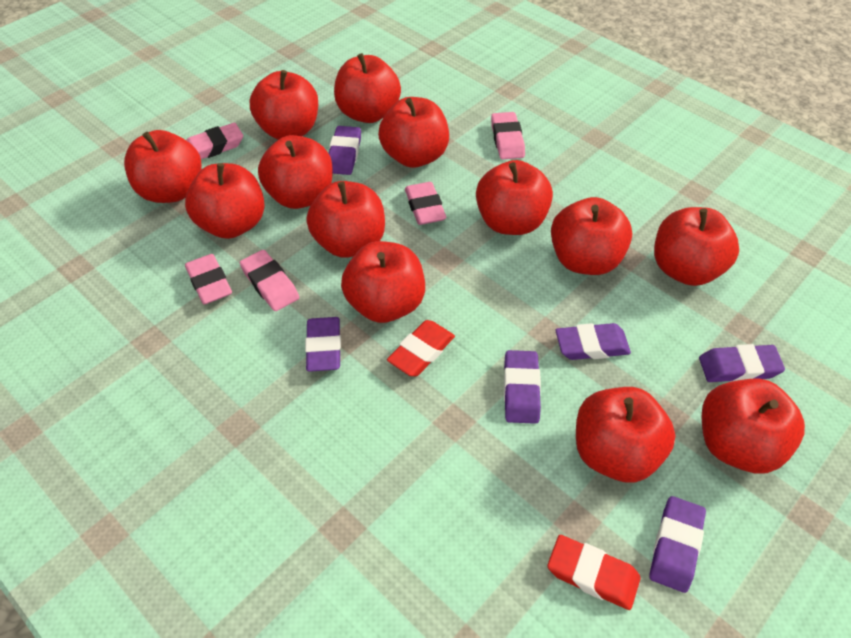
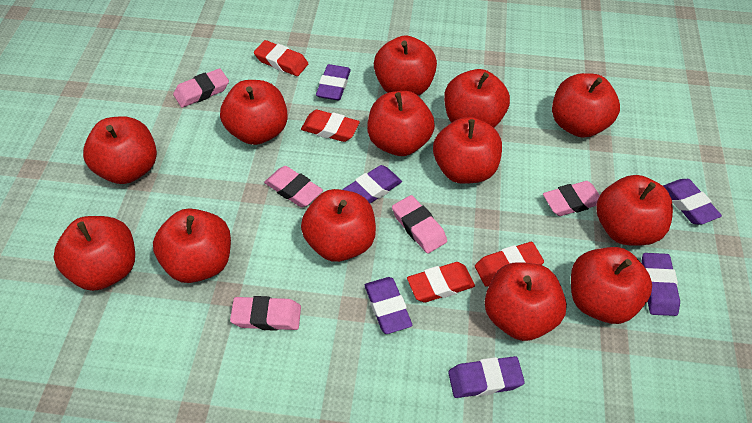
red eraser: 2 -> 4

